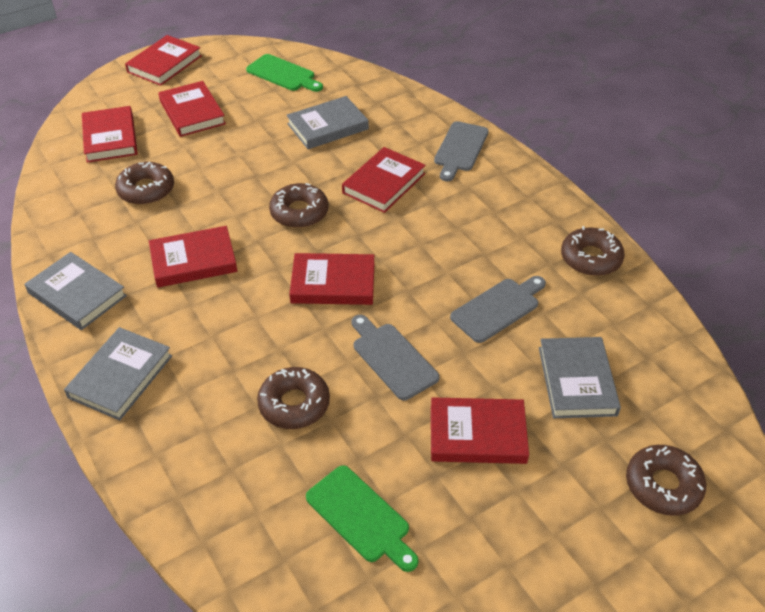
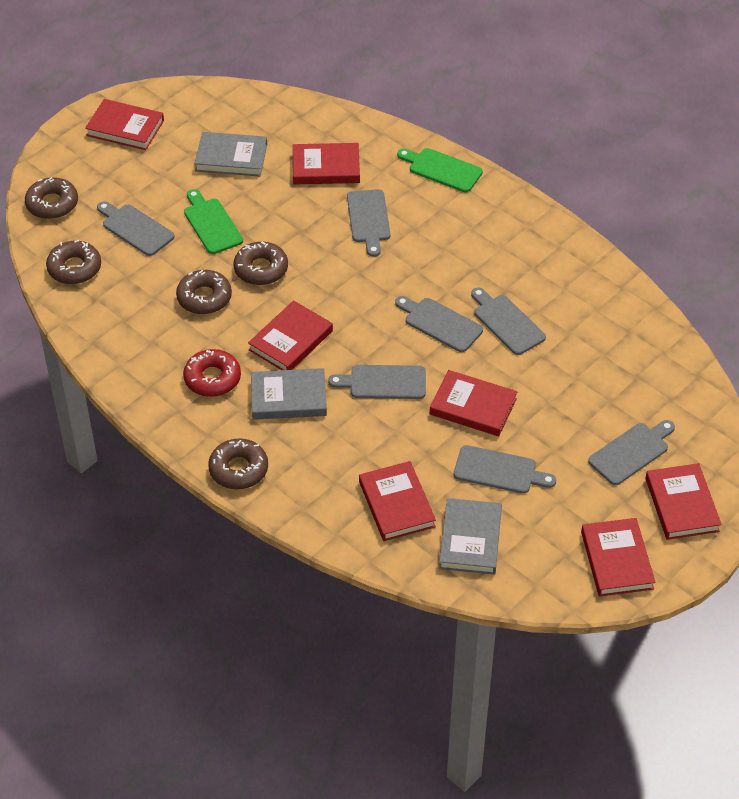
grey book: 4 -> 3
grey cutting board: 3 -> 7
red donut: 0 -> 1

